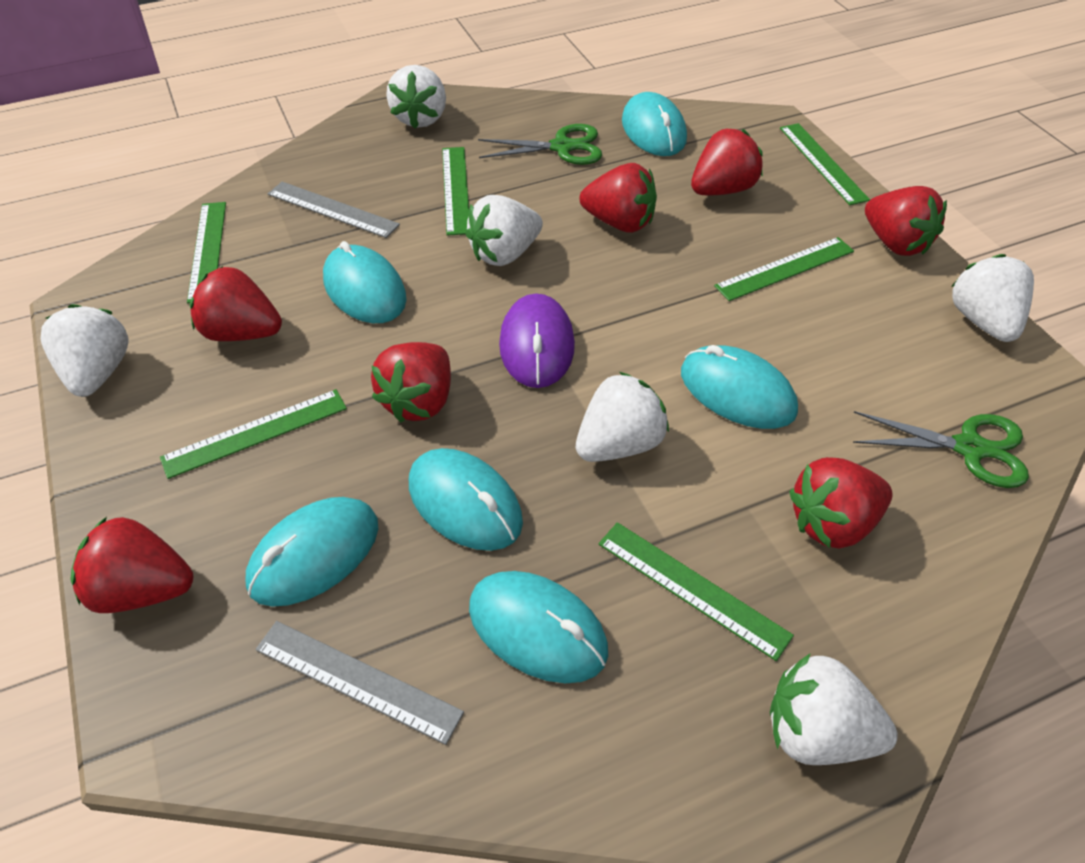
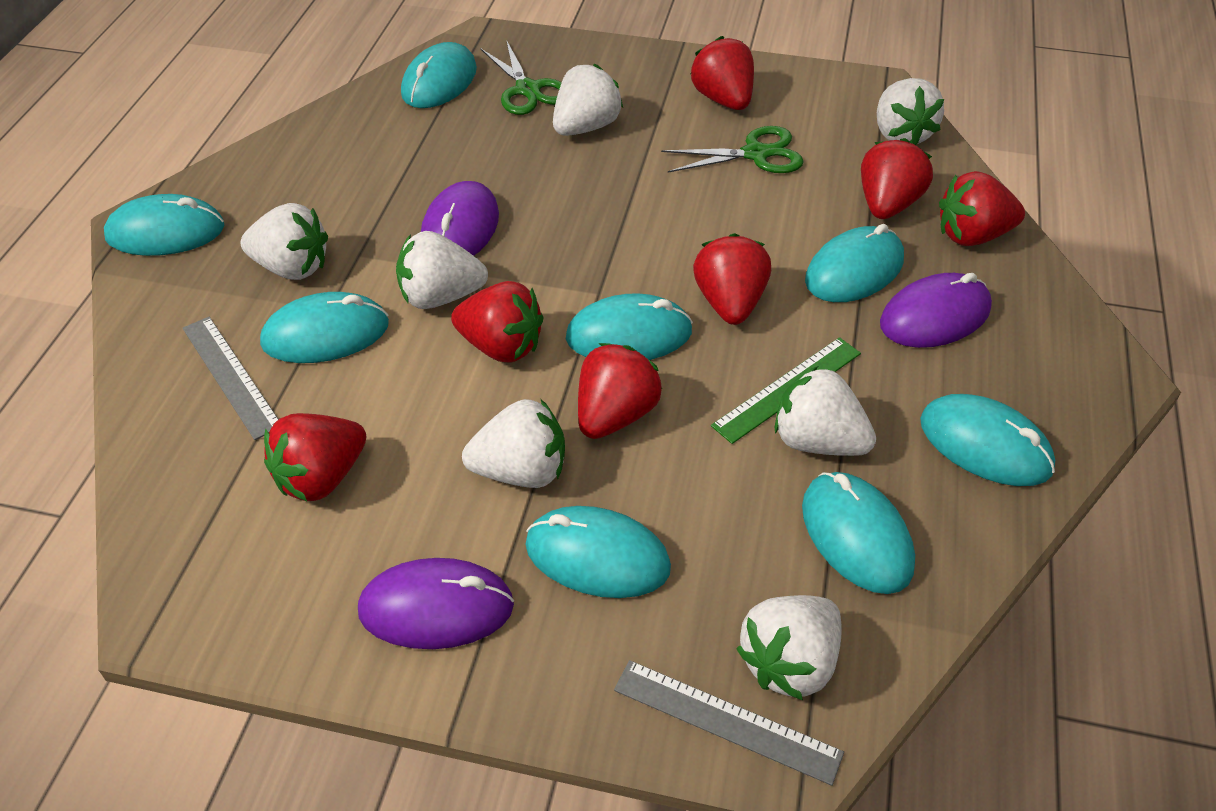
green ruler: 6 -> 1
purple mouse: 1 -> 3
turquoise mouse: 6 -> 8
white strawberry: 6 -> 7

